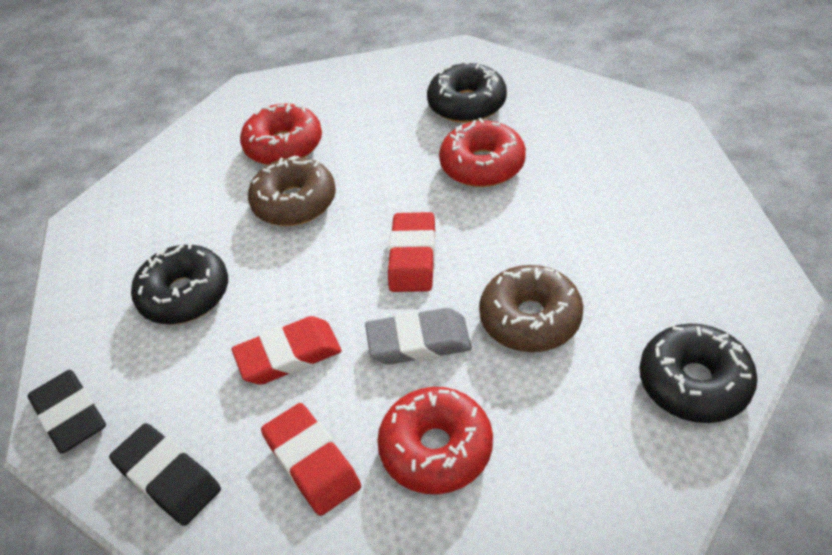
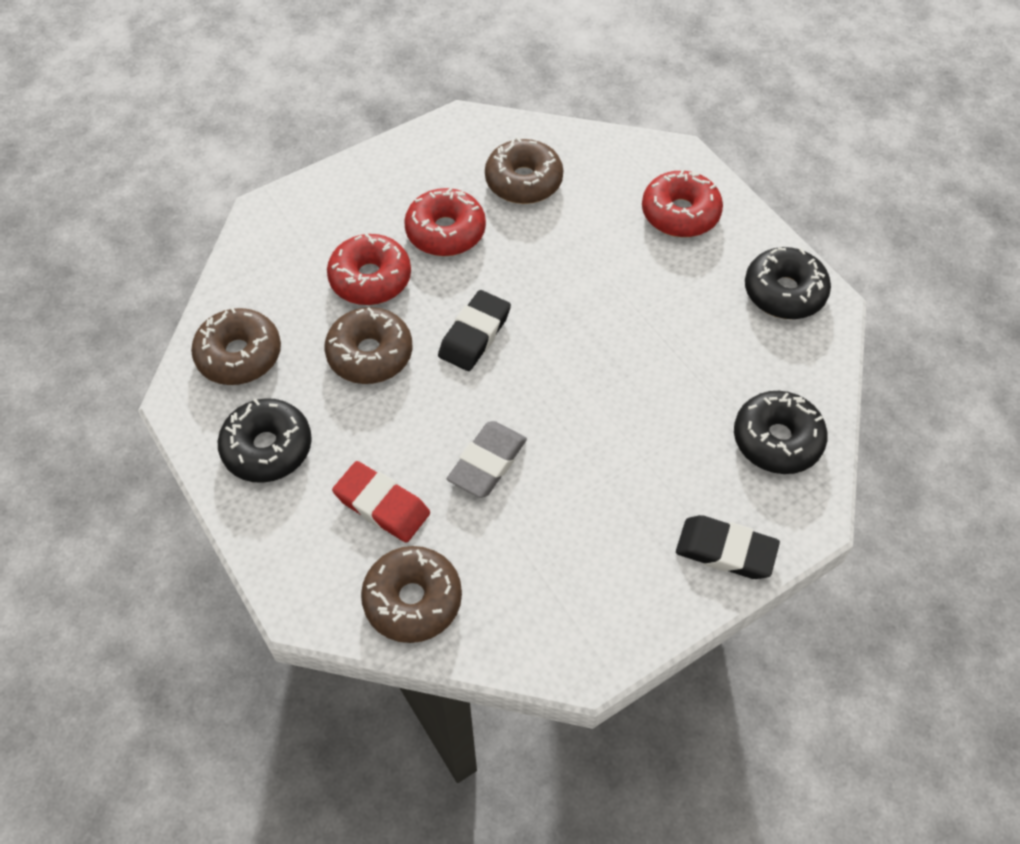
brown donut: 2 -> 4
red eraser: 3 -> 1

